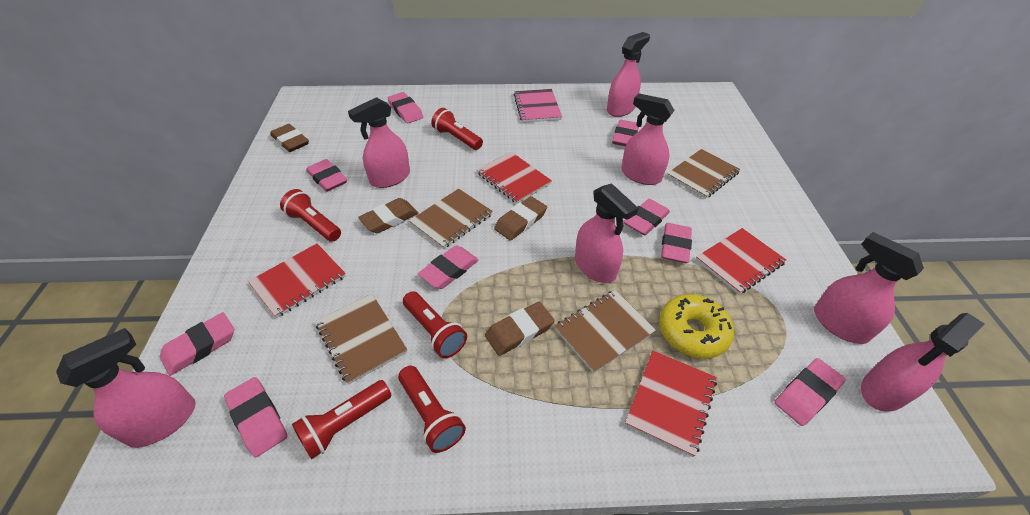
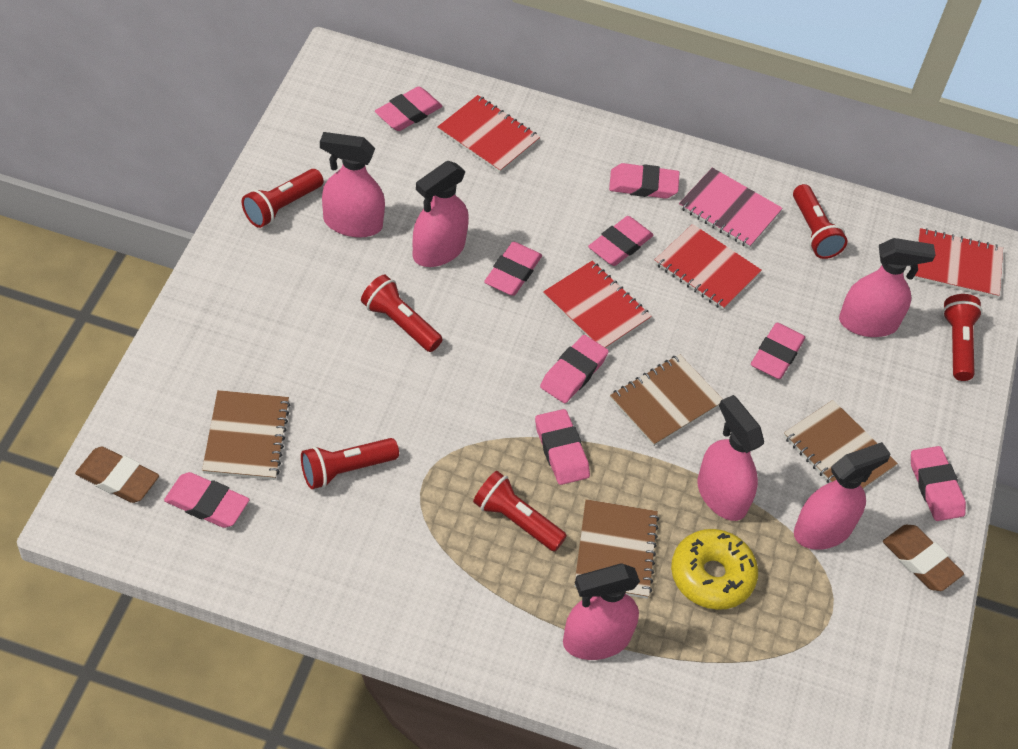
brown eraser: 4 -> 2
pink spray bottle: 7 -> 6
red flashlight: 5 -> 6

